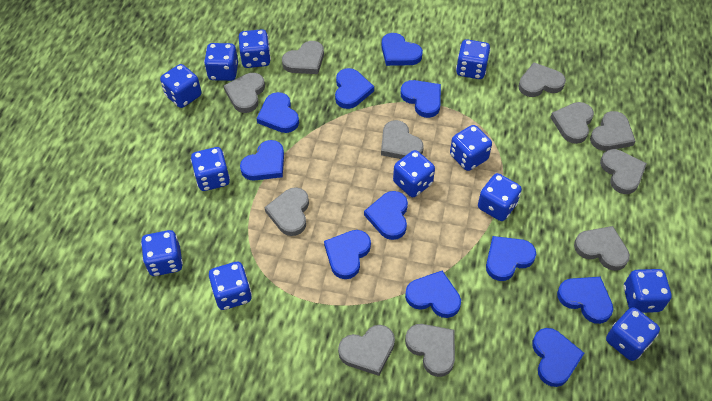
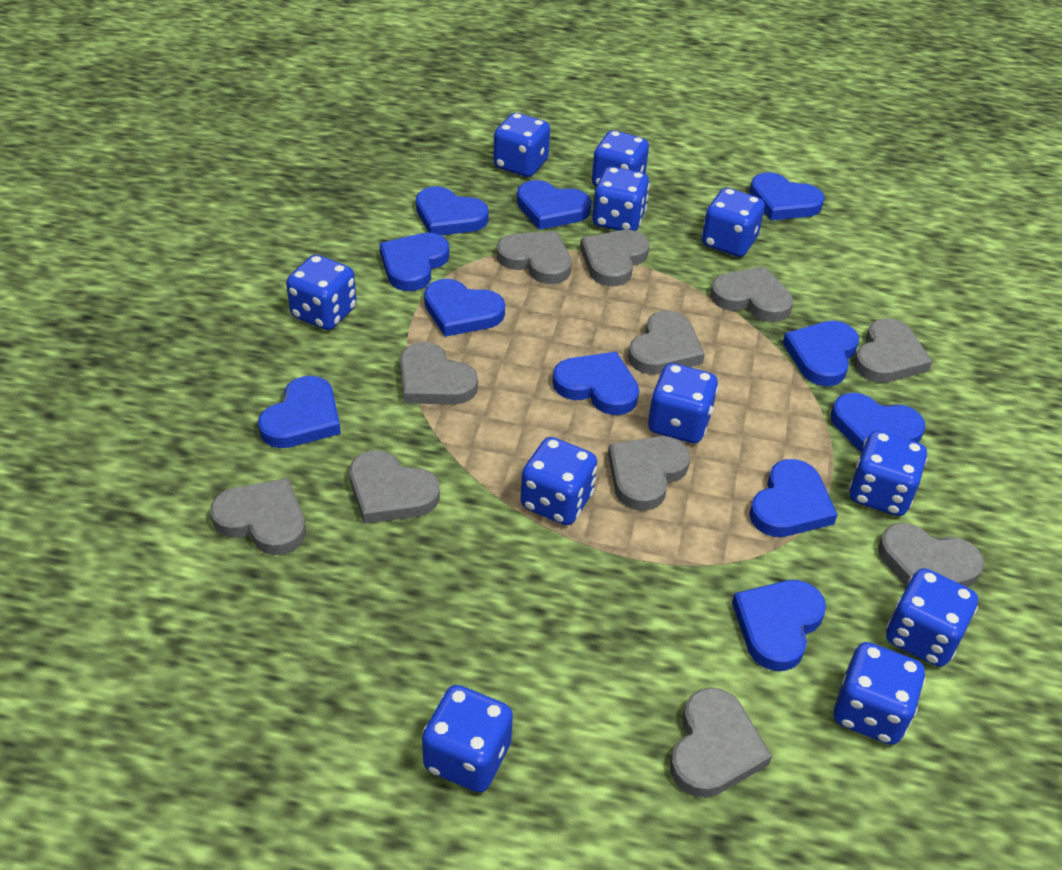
blue dice: 12 -> 11

